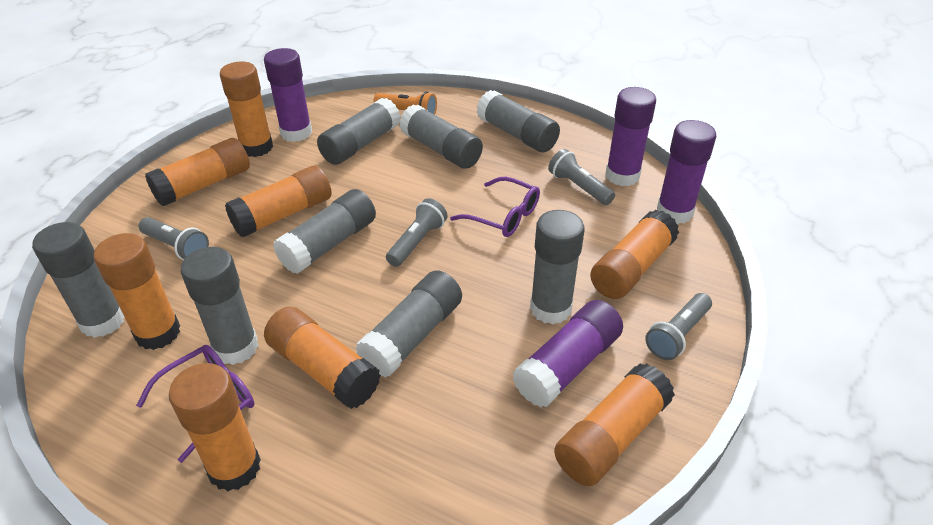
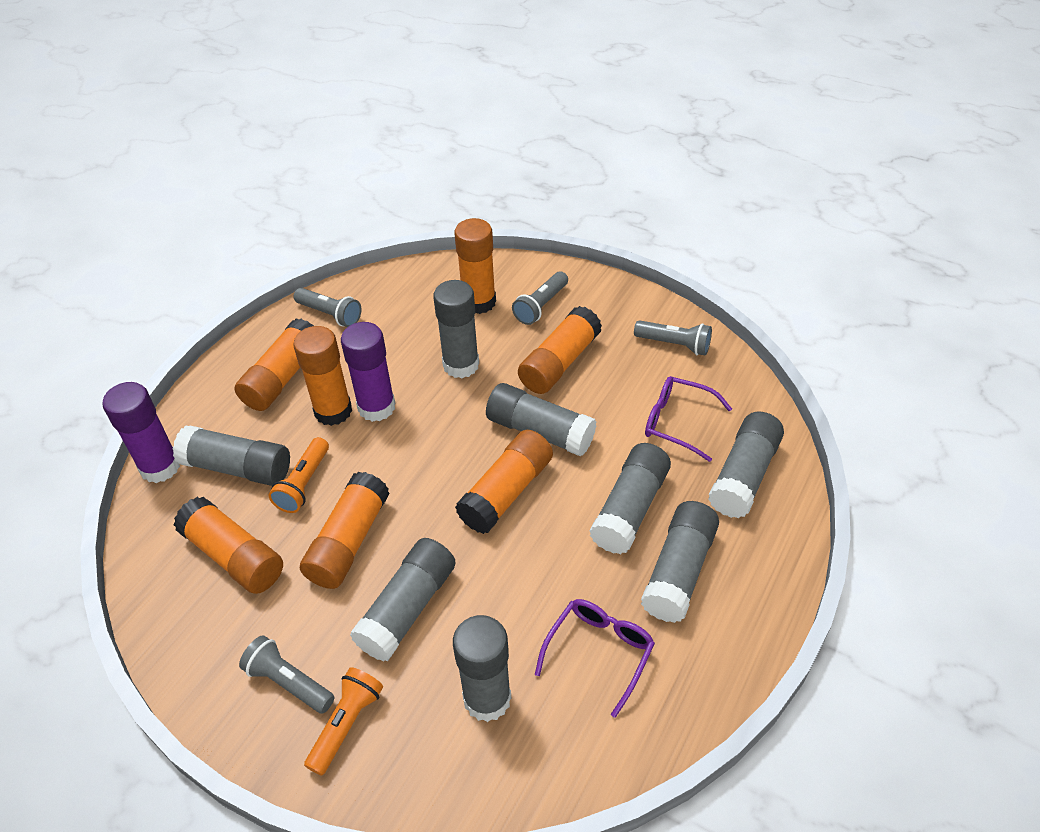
orange flashlight: 1 -> 2
orange glue stick: 8 -> 7
purple glue stick: 4 -> 2

